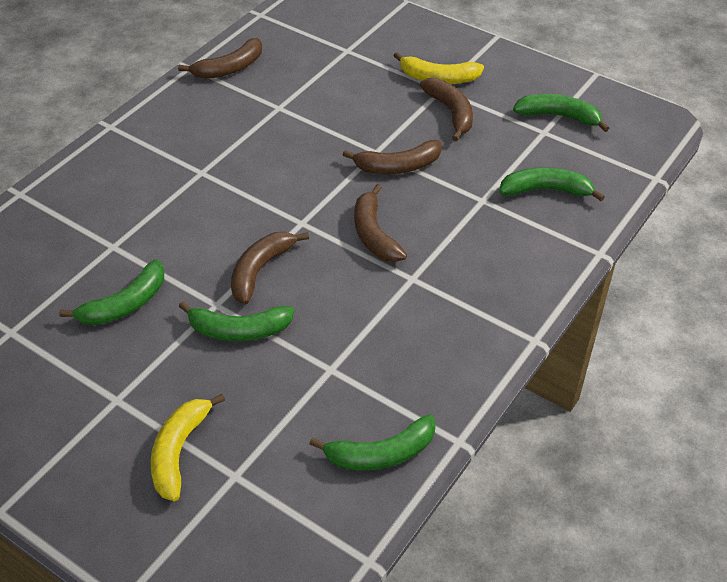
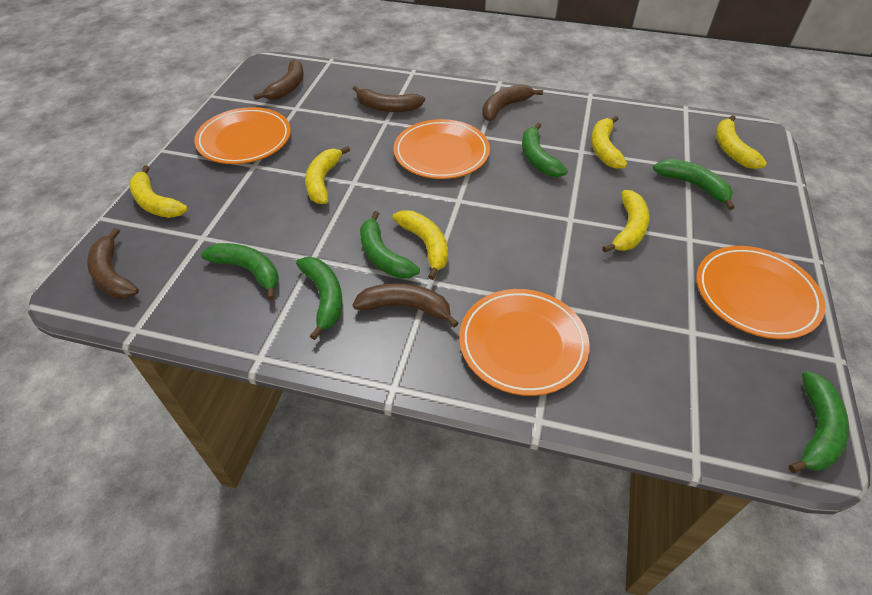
green banana: 5 -> 6
orange plate: 0 -> 4
yellow banana: 2 -> 6

